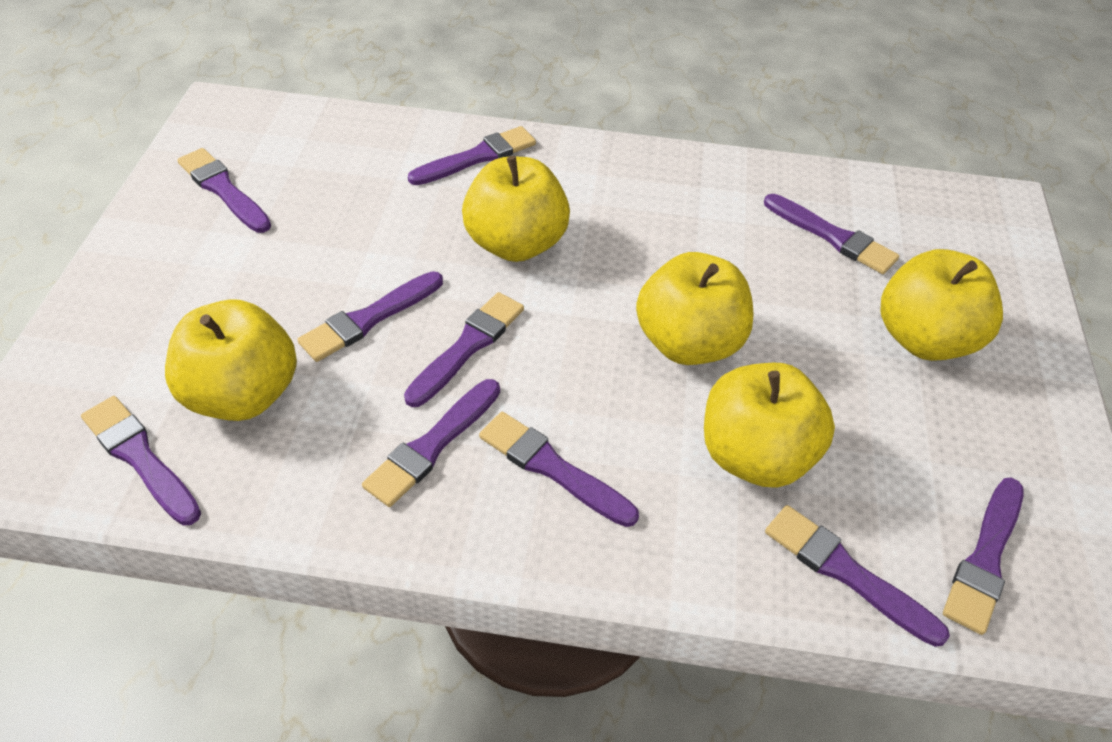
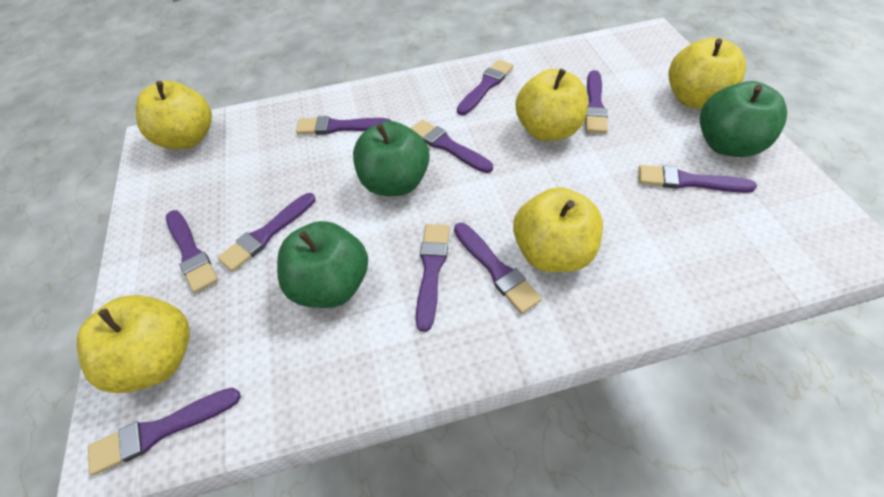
green apple: 0 -> 3

